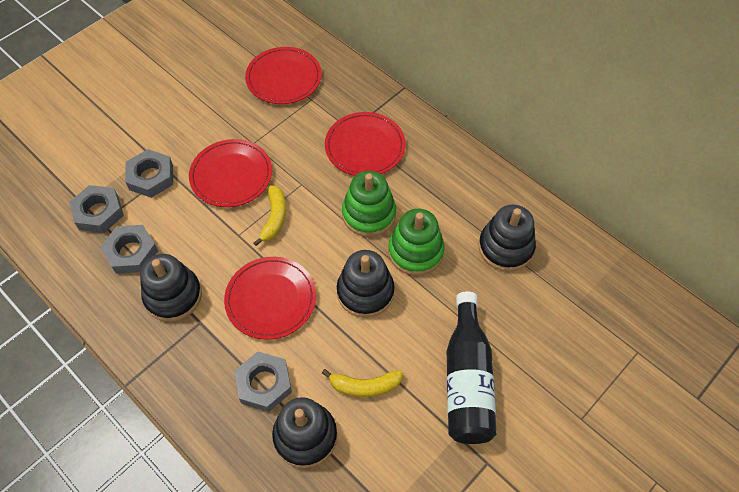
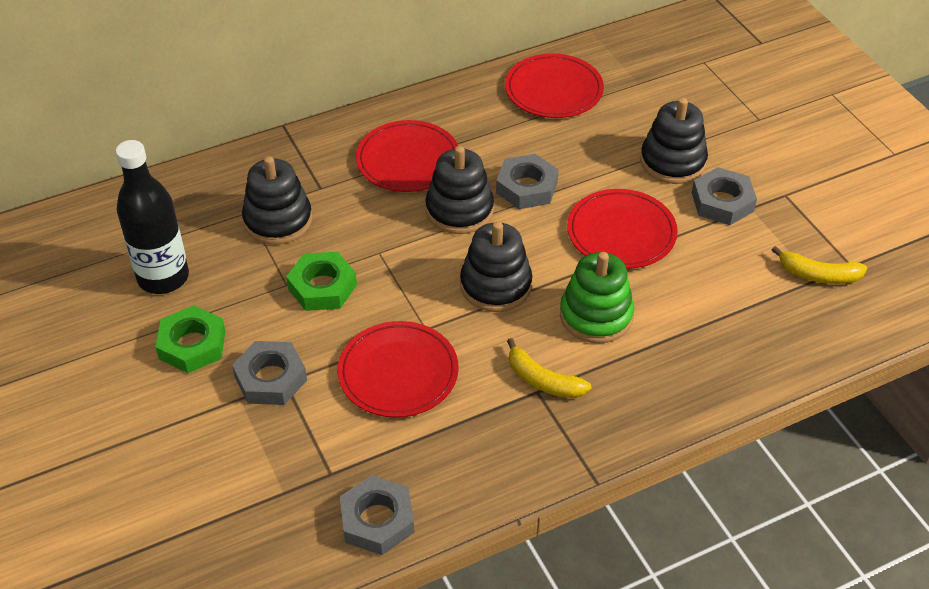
green nut: 0 -> 2
green stacking toy: 2 -> 1

